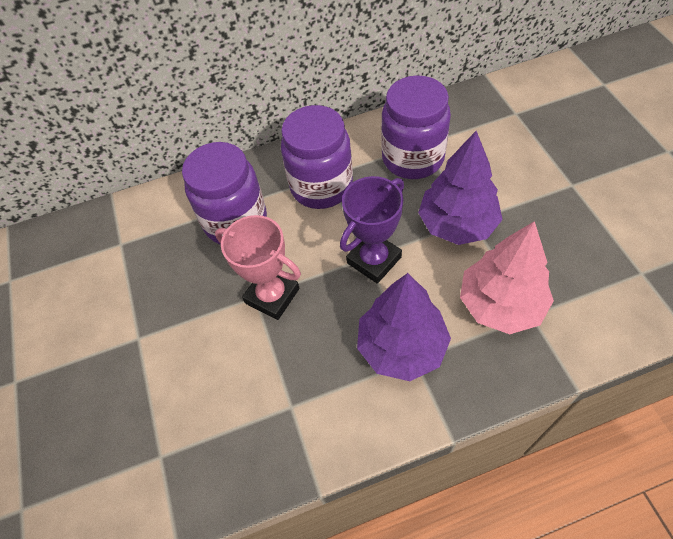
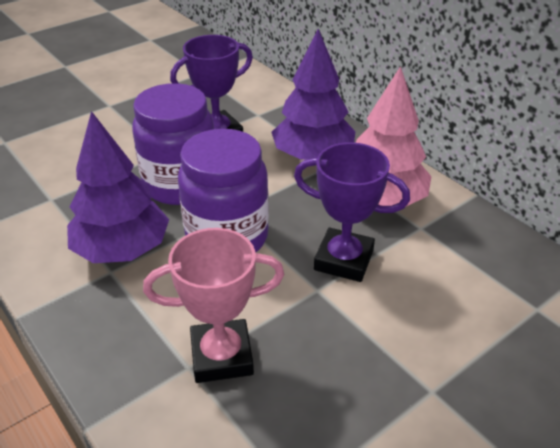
purple jar: 3 -> 2
purple trophy: 1 -> 2

